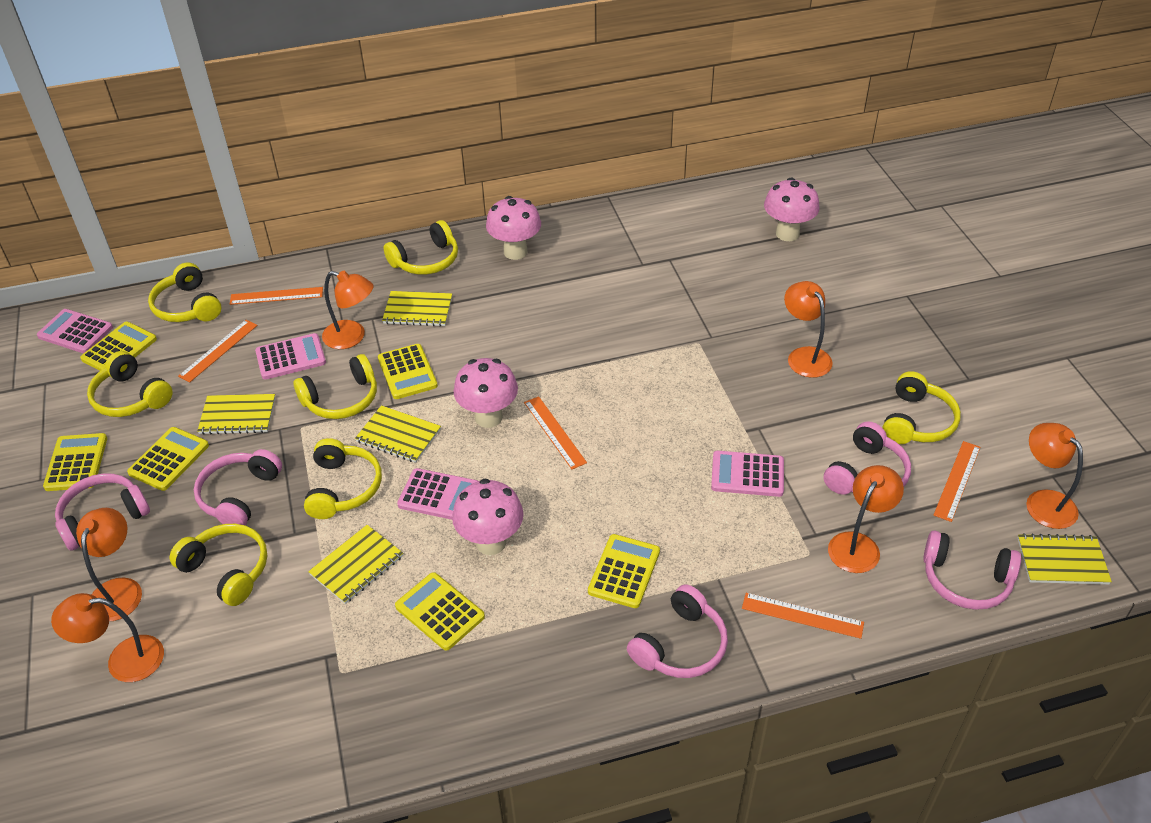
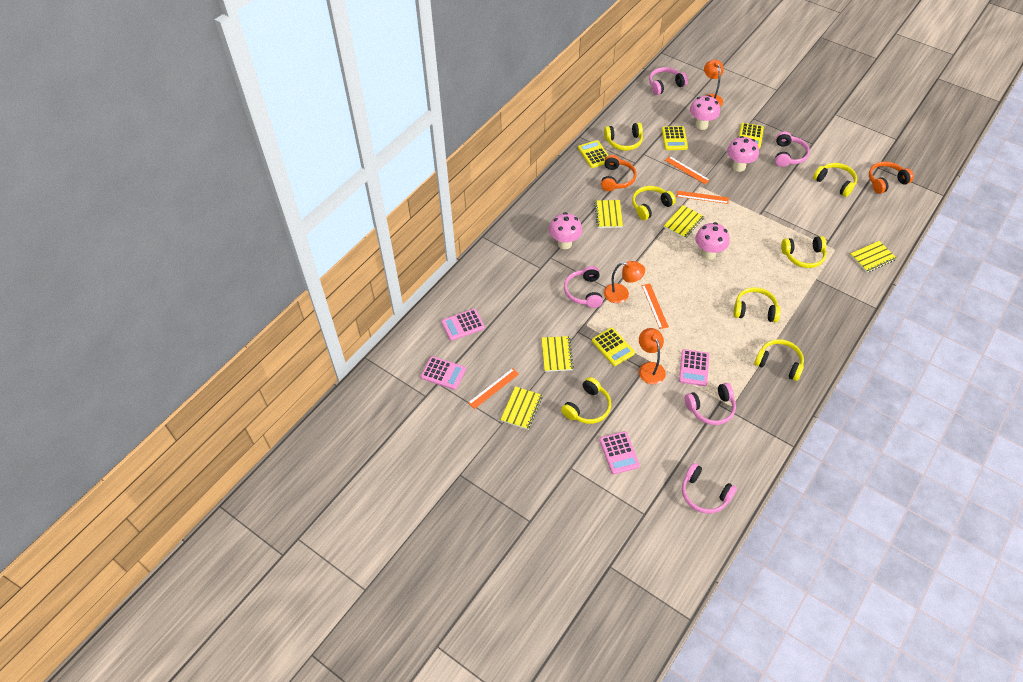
orange headphones: 0 -> 2
orange lamp: 6 -> 3
orange ruler: 5 -> 4
yellow calculator: 6 -> 4

